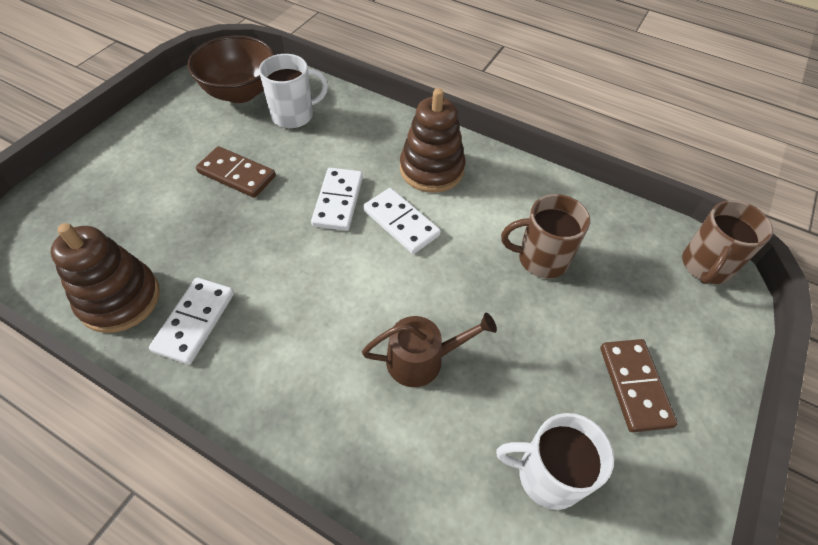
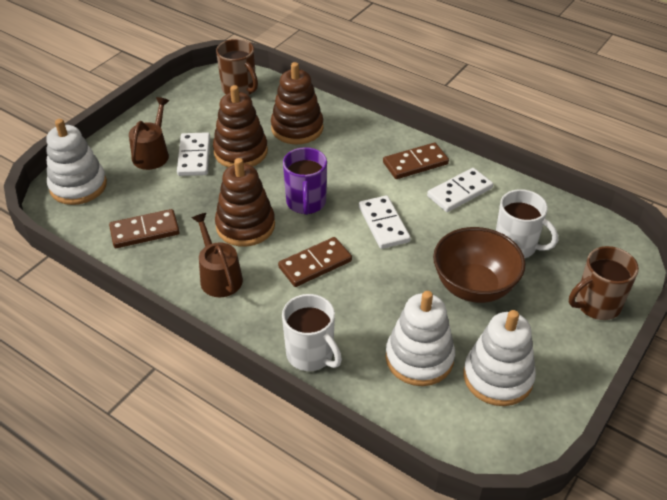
brown domino: 2 -> 3
brown stacking toy: 2 -> 3
brown watering can: 1 -> 2
purple mug: 0 -> 1
white stacking toy: 0 -> 3

